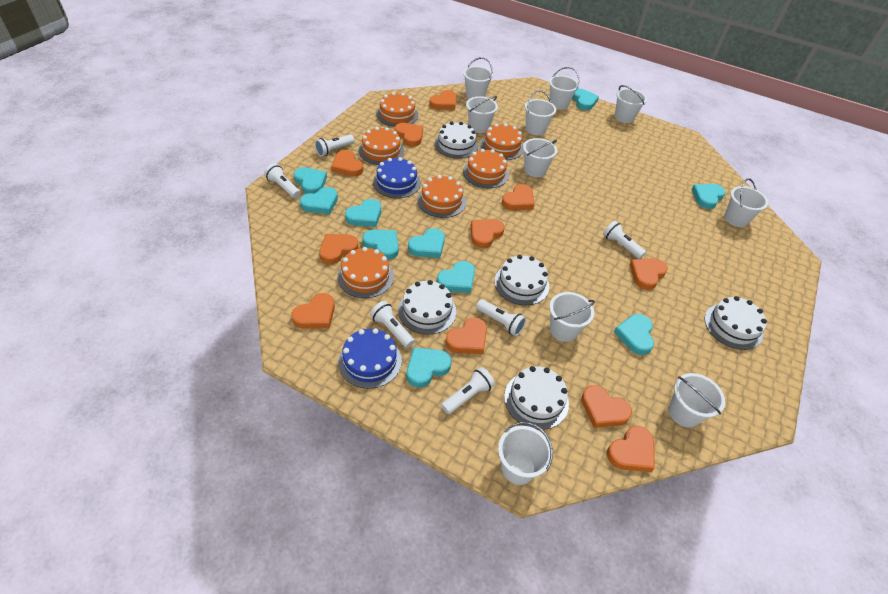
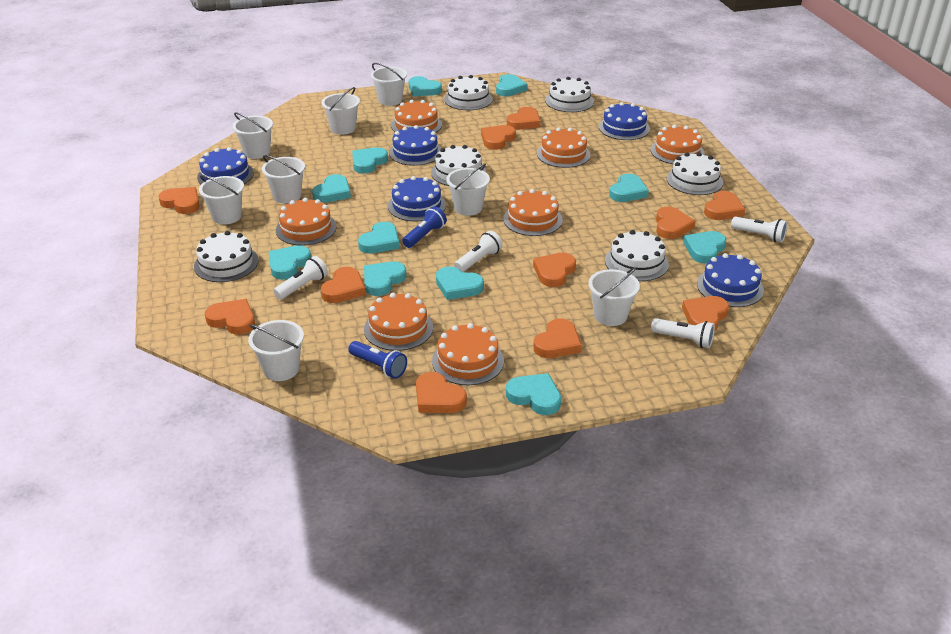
blue cake: 2 -> 5
blue flashlight: 0 -> 2
orange cake: 6 -> 7
turquoise heart: 10 -> 11
white bucket: 10 -> 8
white cake: 5 -> 6
white flashlight: 6 -> 4

